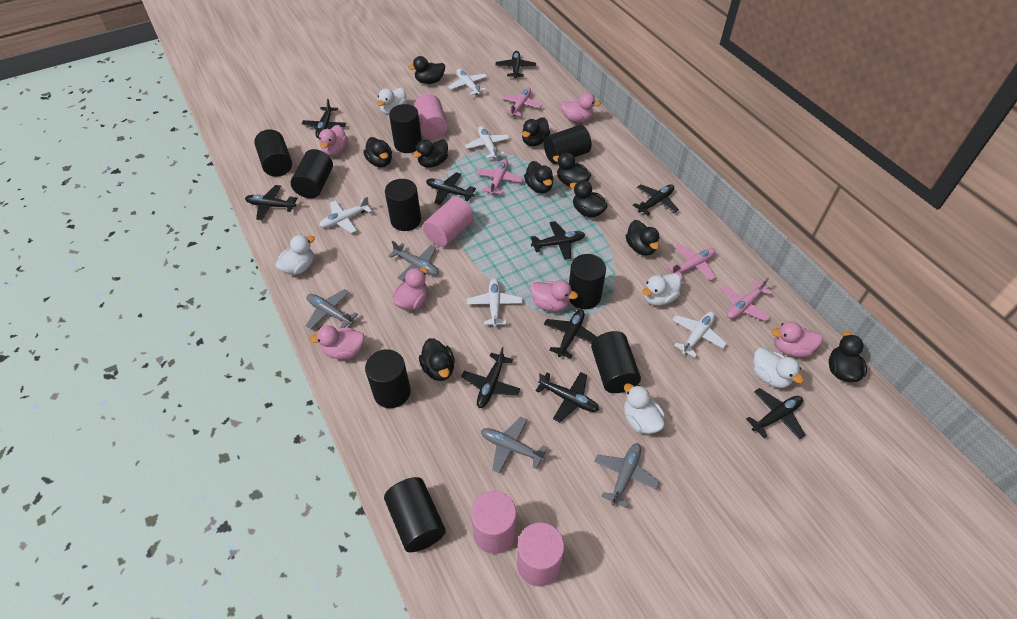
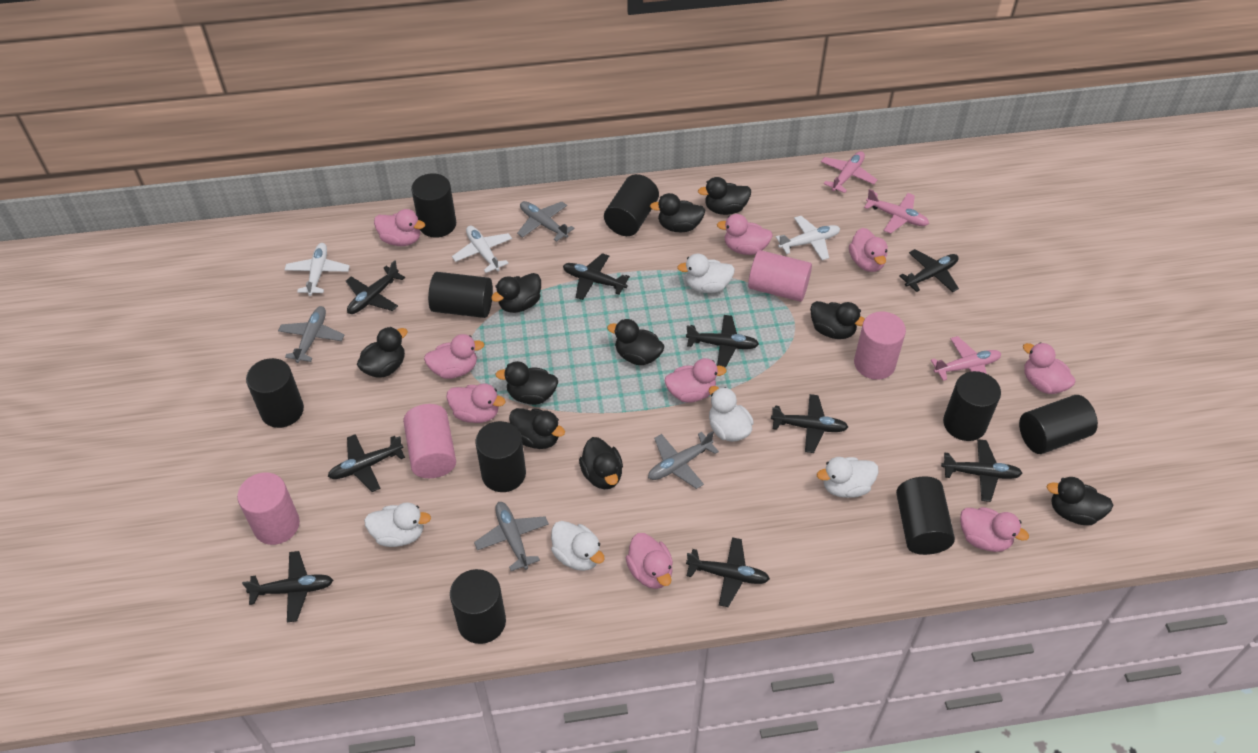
black plane: 10 -> 9
pink duck: 6 -> 9
pink plane: 4 -> 3
white plane: 5 -> 3

